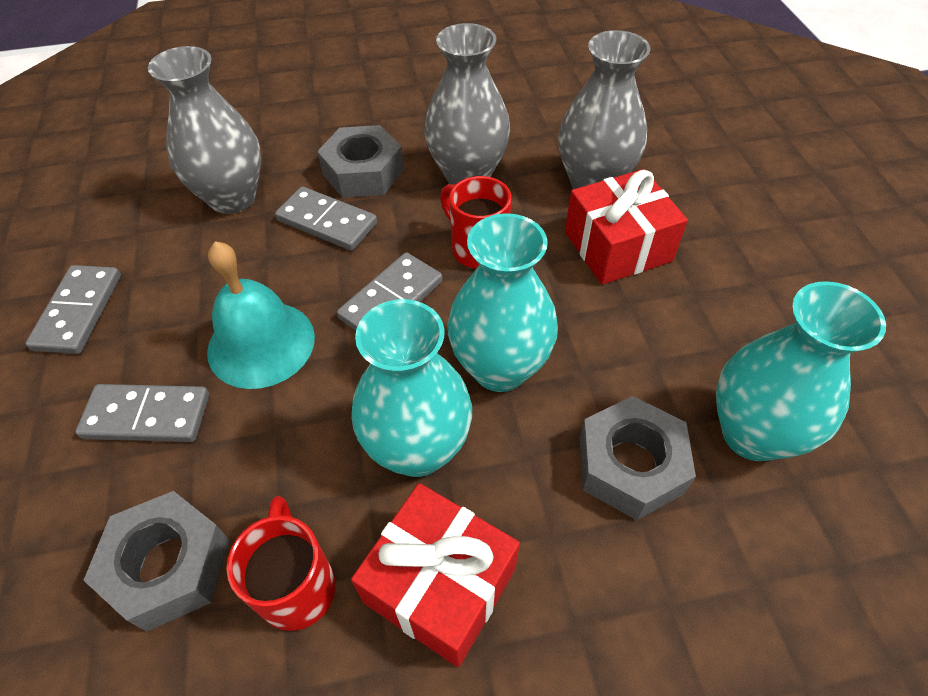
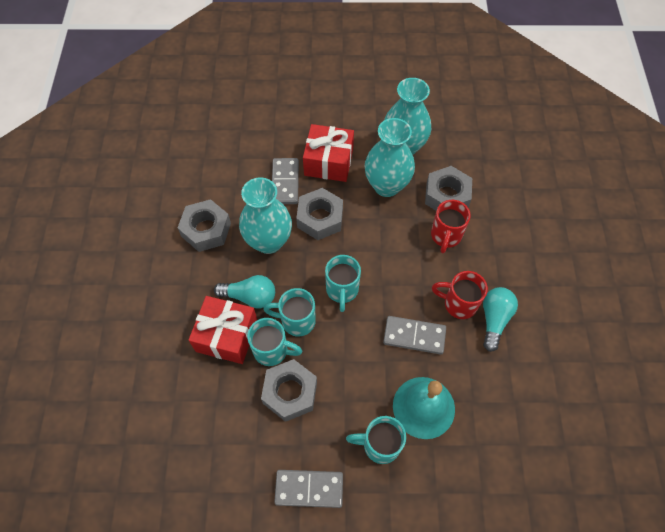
grey domino: 4 -> 3
grey nut: 3 -> 4
grey vase: 3 -> 0
turquoise light bulb: 0 -> 2
turquoise mug: 0 -> 4

